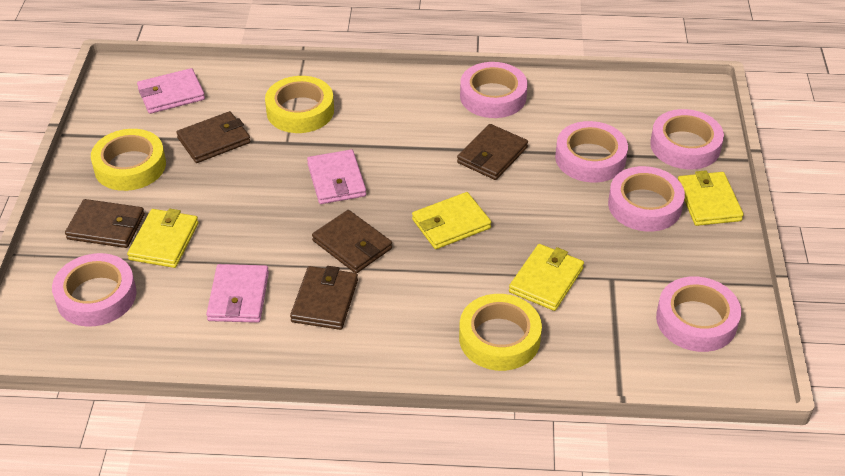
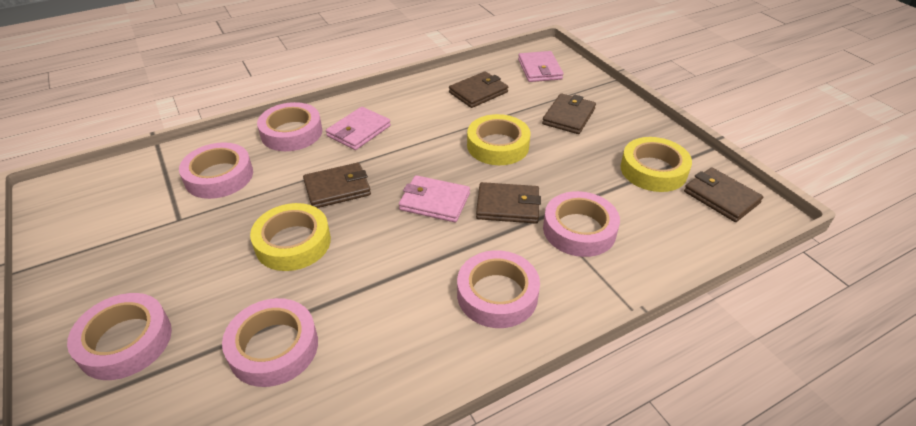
yellow wallet: 4 -> 0

